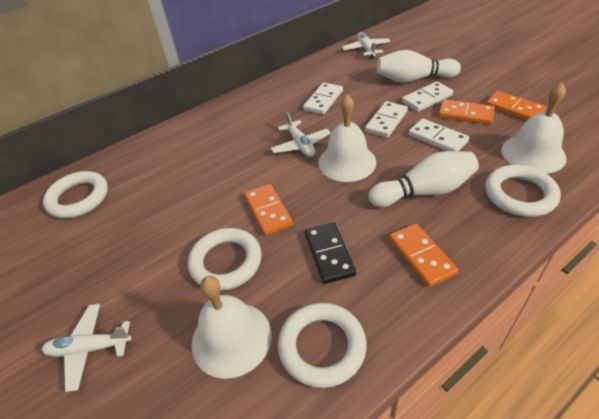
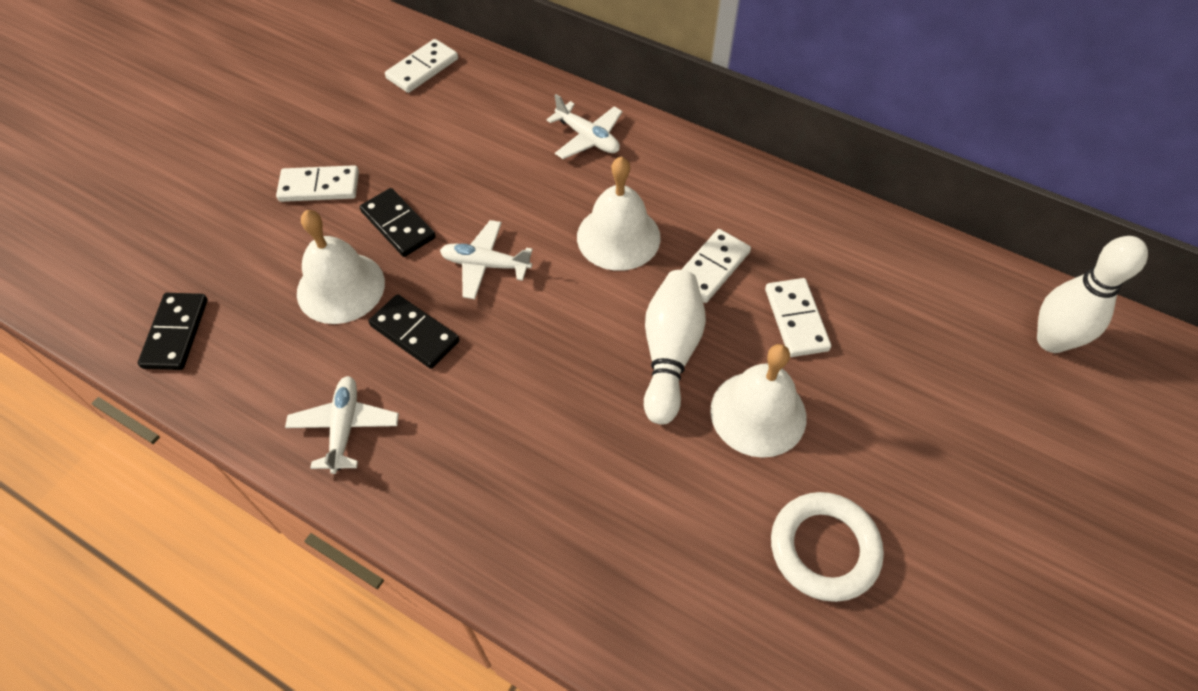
black domino: 1 -> 3
orange domino: 4 -> 0
white ring: 4 -> 1

